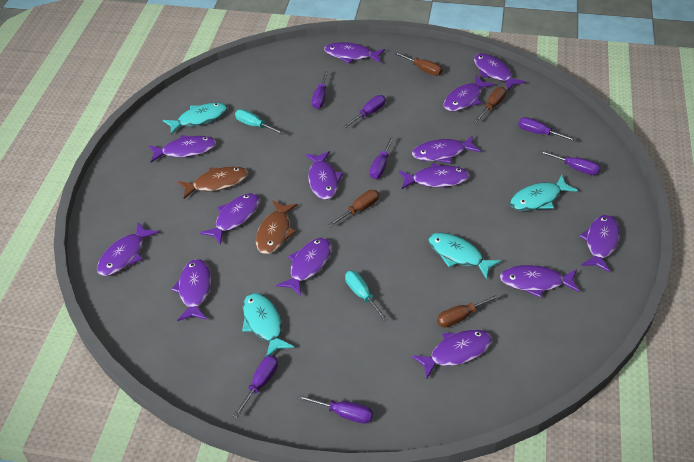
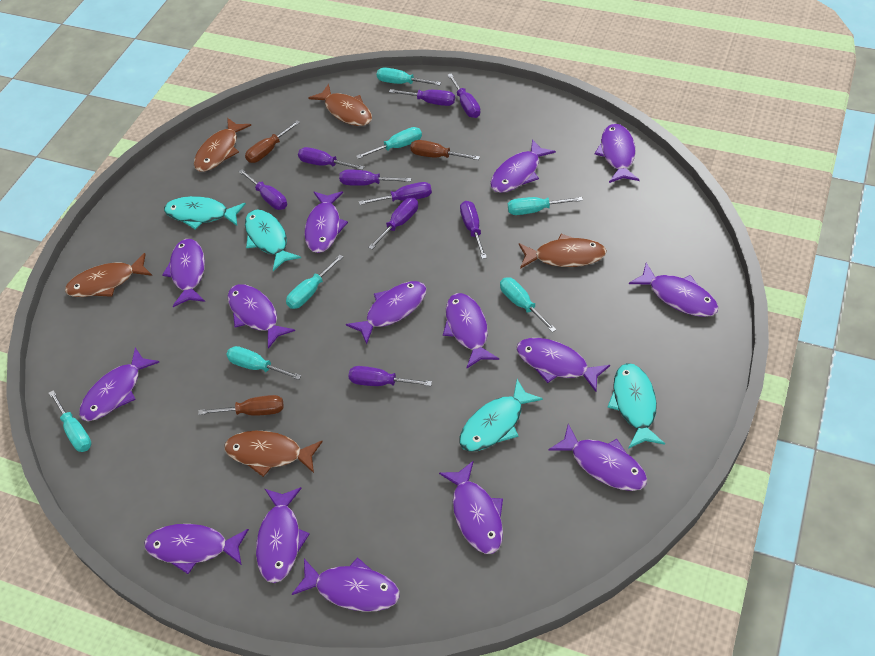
brown fish: 2 -> 5
brown screwdriver: 4 -> 3
purple fish: 14 -> 15
purple screwdriver: 7 -> 9
turquoise screwdriver: 2 -> 7

